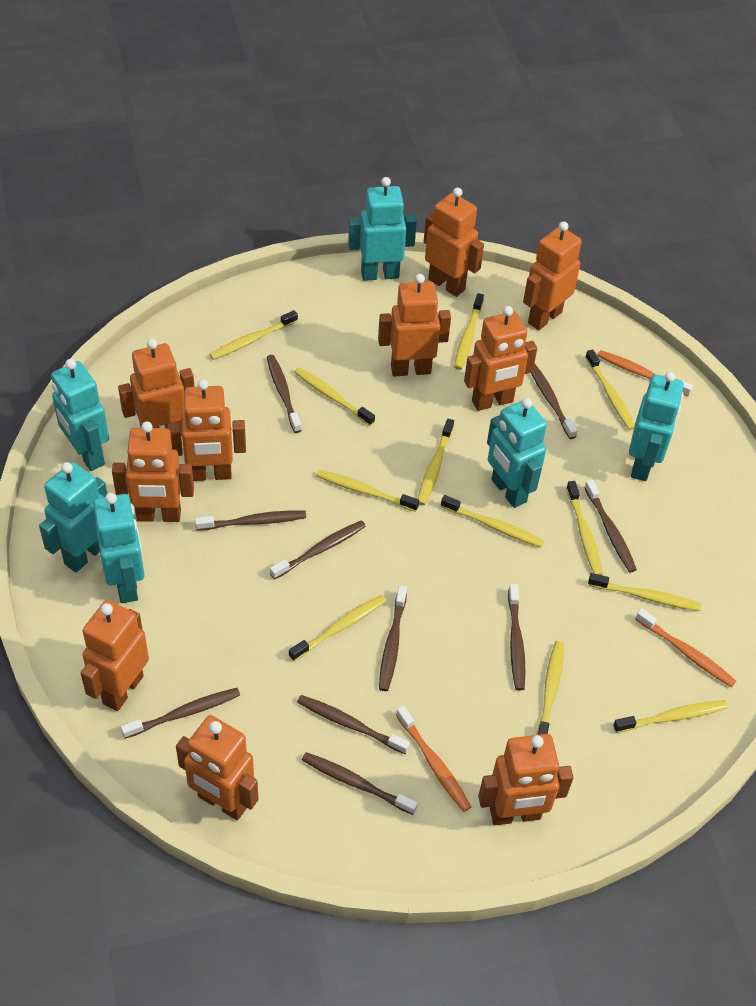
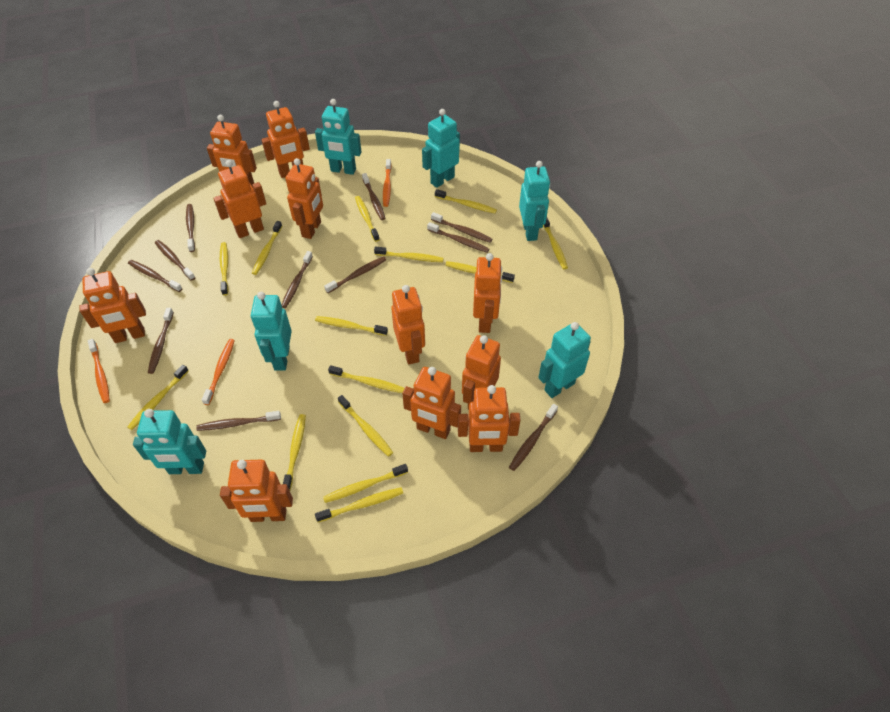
brown toothbrush: 10 -> 11
orange robot: 10 -> 11
yellow toothbrush: 12 -> 14

